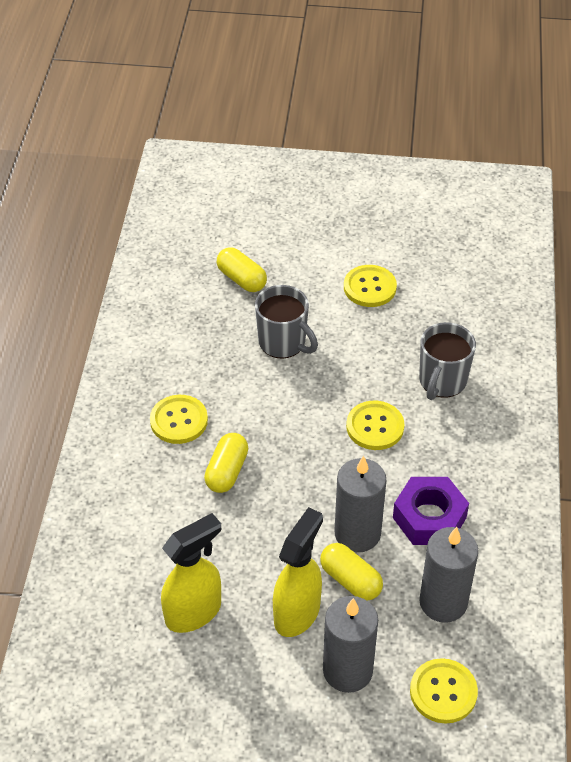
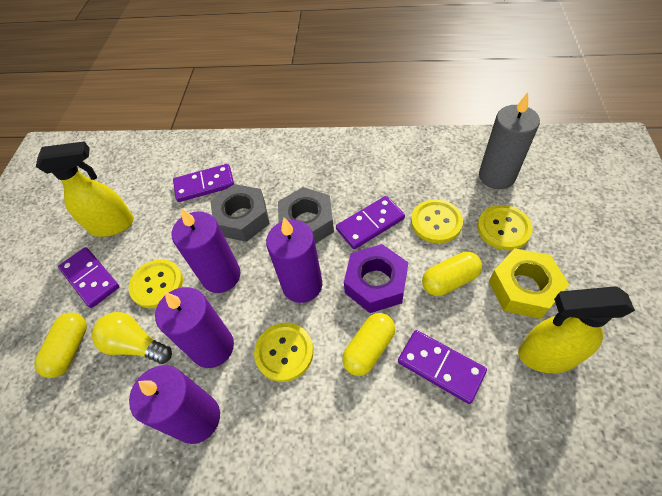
grey candle: 3 -> 1
grey mug: 2 -> 0
grey nut: 0 -> 2
purple candle: 0 -> 4
purple domino: 0 -> 4
yellow light bulb: 0 -> 1
yellow nut: 0 -> 1

